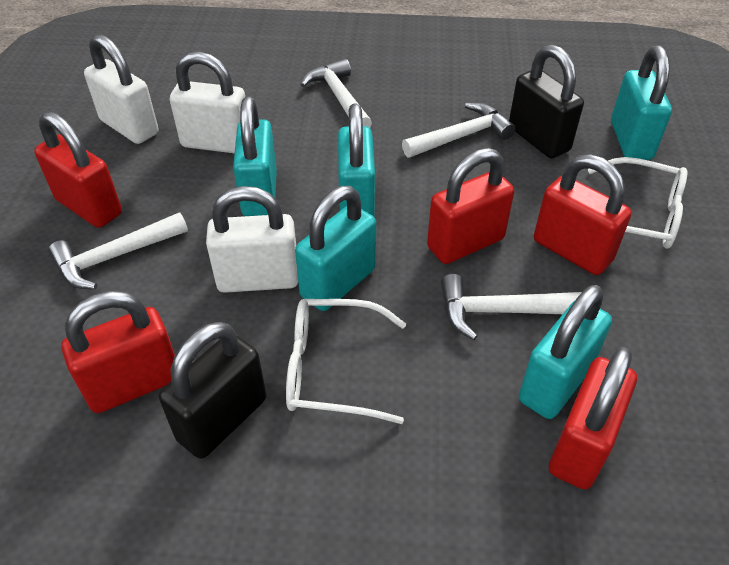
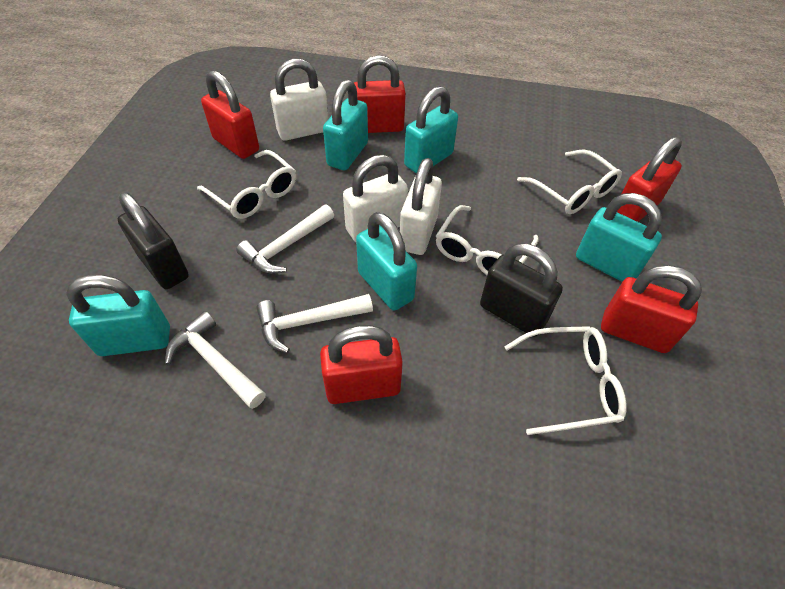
white glasses: 2 -> 4
white hammer: 4 -> 3

